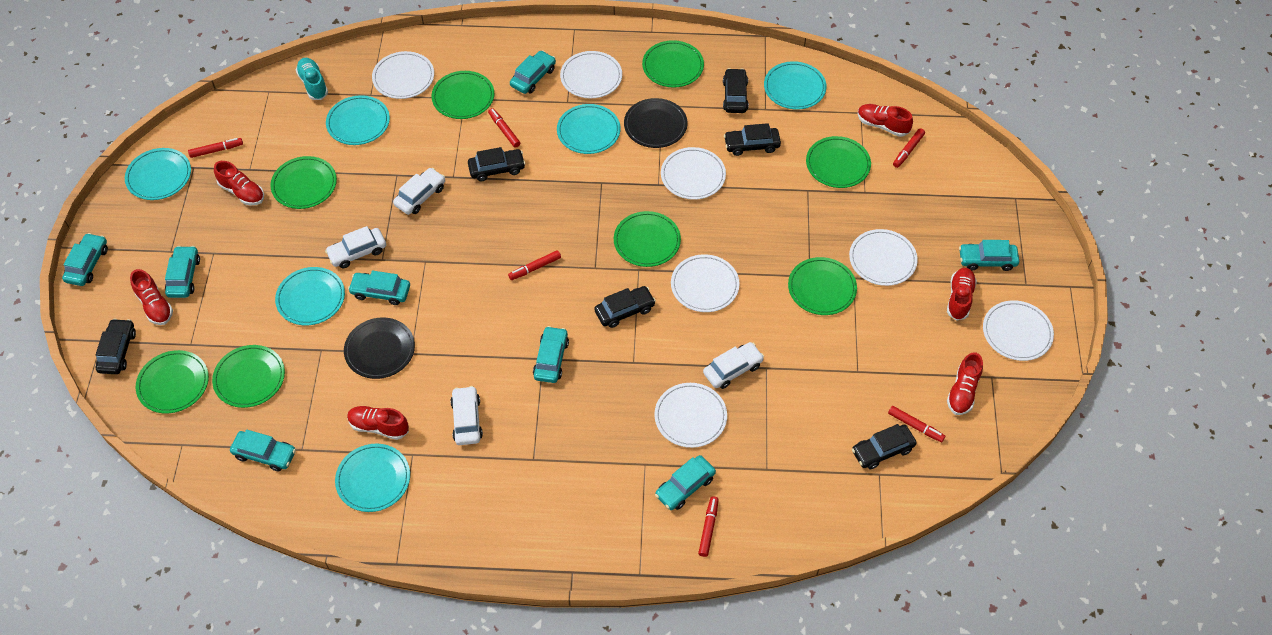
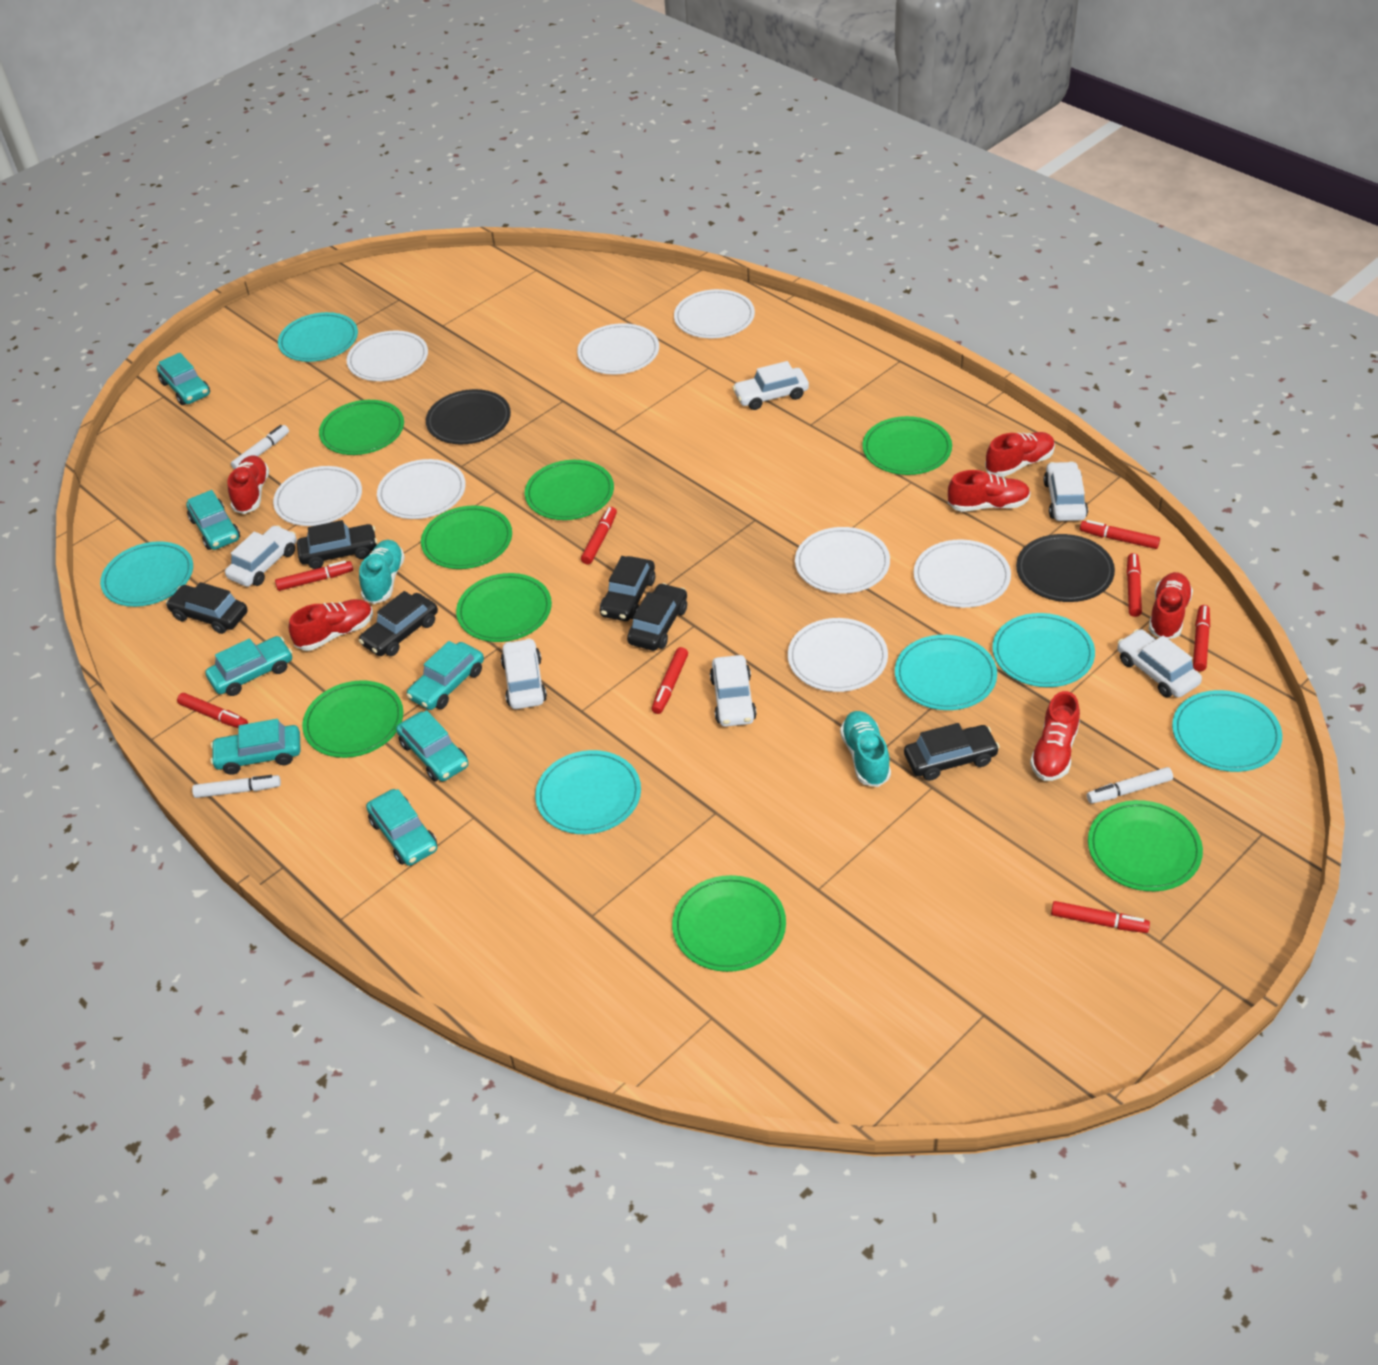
red marker: 6 -> 8
turquoise car: 8 -> 7
turquoise shoe: 1 -> 2
white car: 4 -> 6
white marker: 0 -> 3
white plate: 7 -> 8

